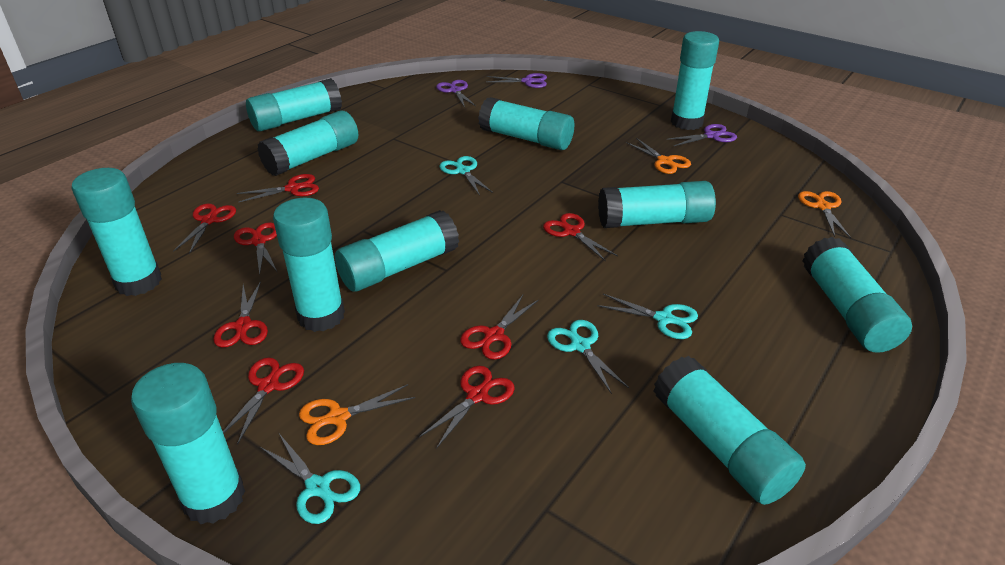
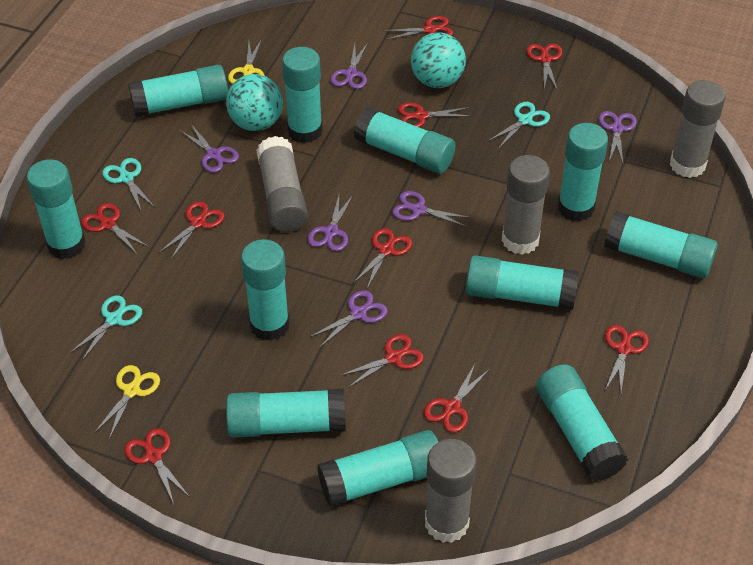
grey glue stick: 0 -> 4
orange scissors: 3 -> 0
purple scissors: 3 -> 6
red scissors: 8 -> 10
turquoise ball: 0 -> 2
turquoise scissors: 4 -> 3
yellow scissors: 0 -> 2

